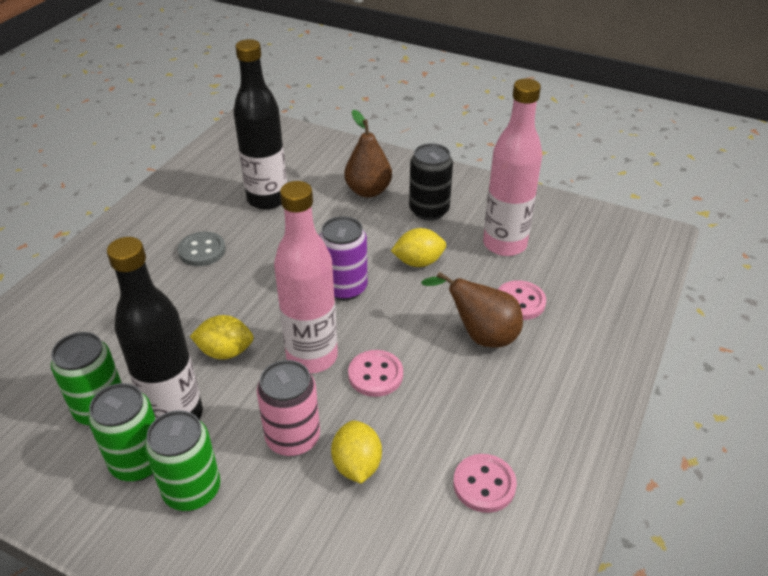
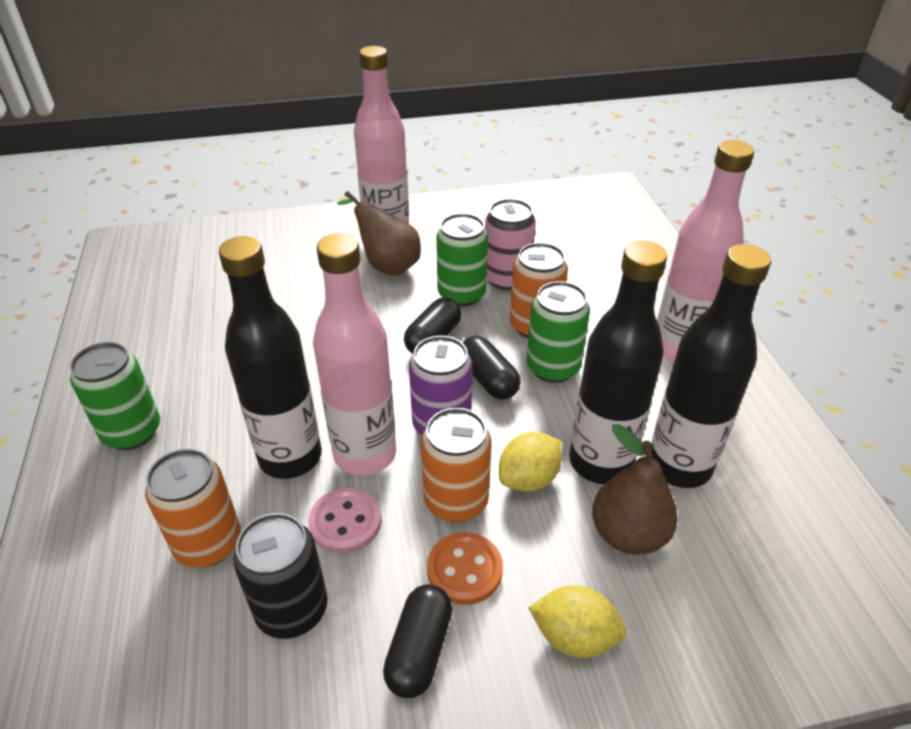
black bottle: 2 -> 3
black capsule: 0 -> 3
grey button: 1 -> 0
orange button: 0 -> 1
orange can: 0 -> 3
pink bottle: 2 -> 3
pink button: 3 -> 1
yellow lemon: 3 -> 2

